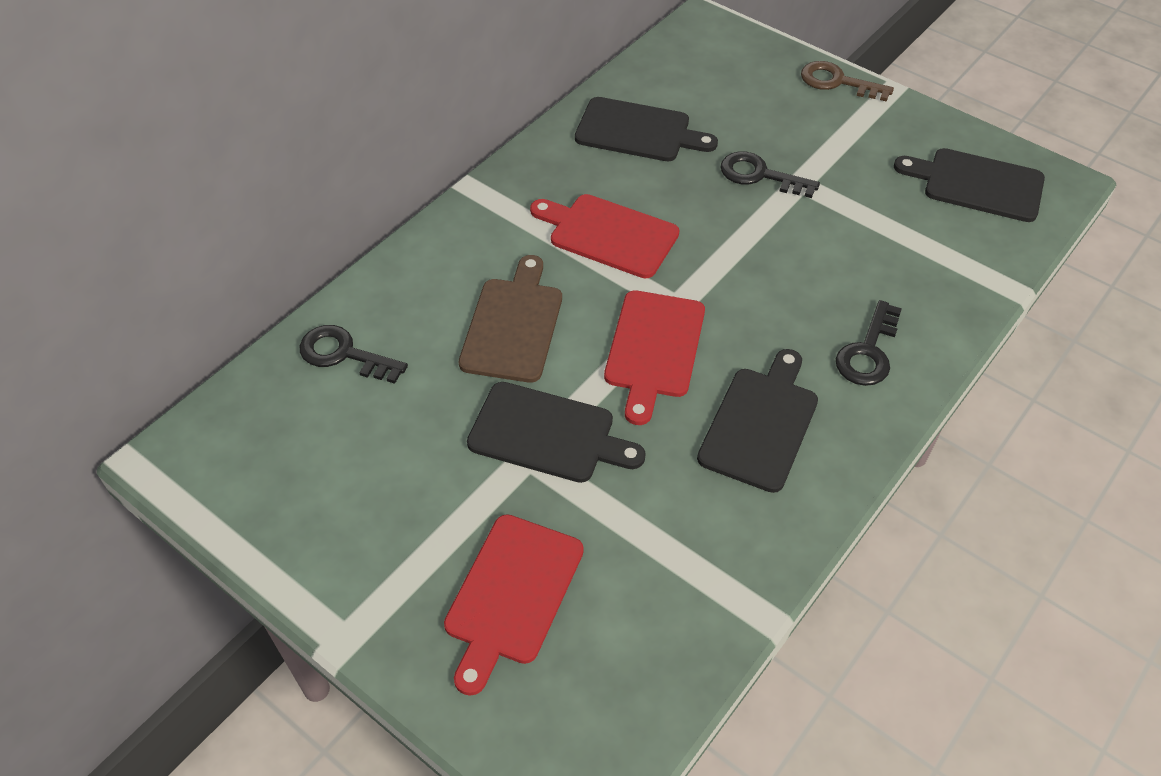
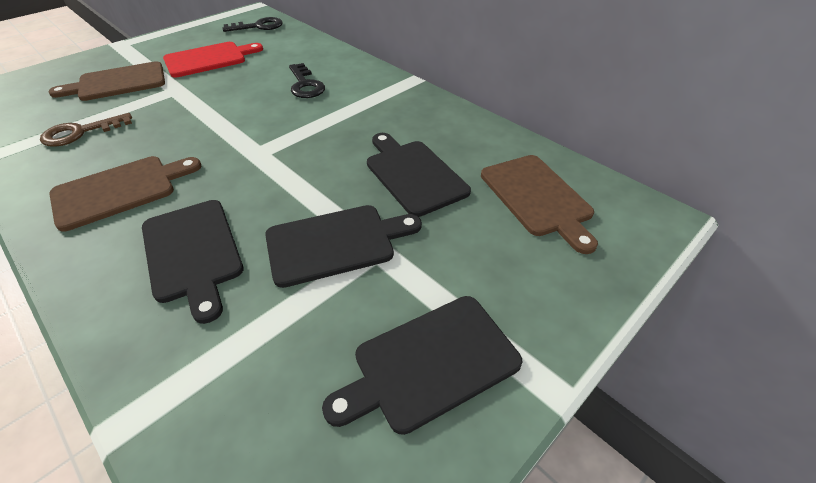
black key: 3 -> 2
brown cutting board: 1 -> 3
red cutting board: 3 -> 1

